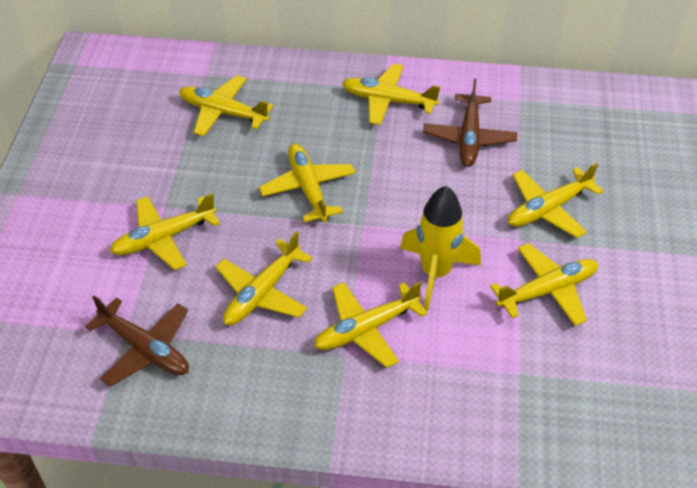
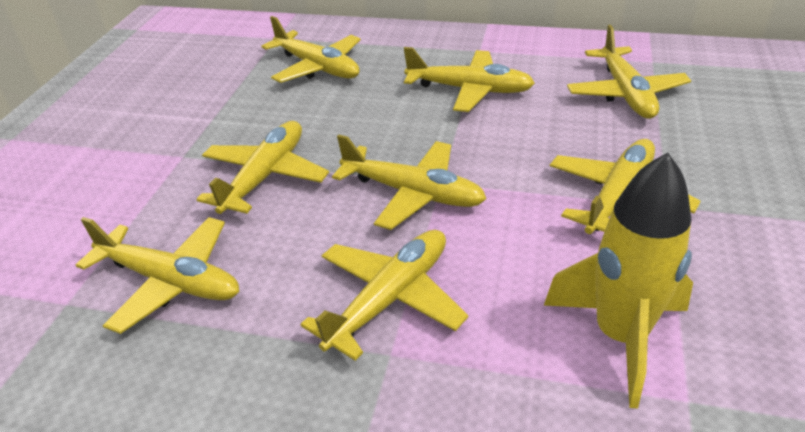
brown plane: 2 -> 0

